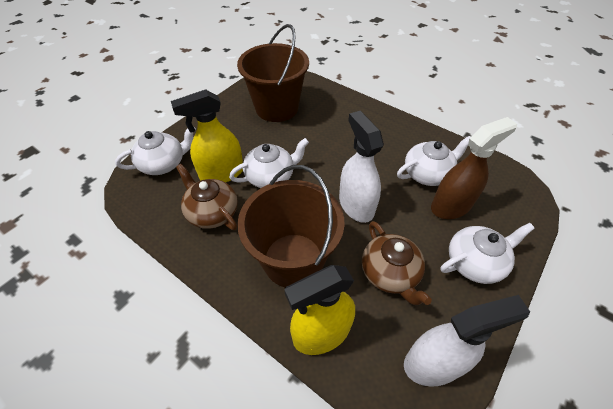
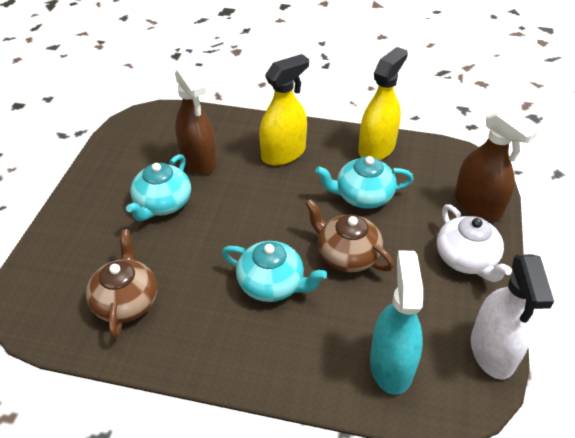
brown bucket: 2 -> 0
brown spray bottle: 1 -> 2
turquoise spray bottle: 0 -> 1
turquoise teapot: 0 -> 3
white spray bottle: 2 -> 1
white teapot: 4 -> 1

